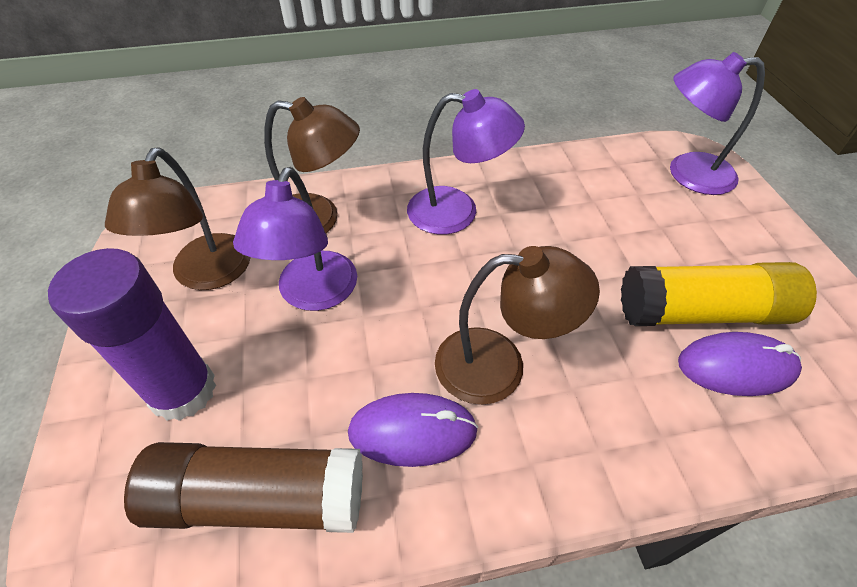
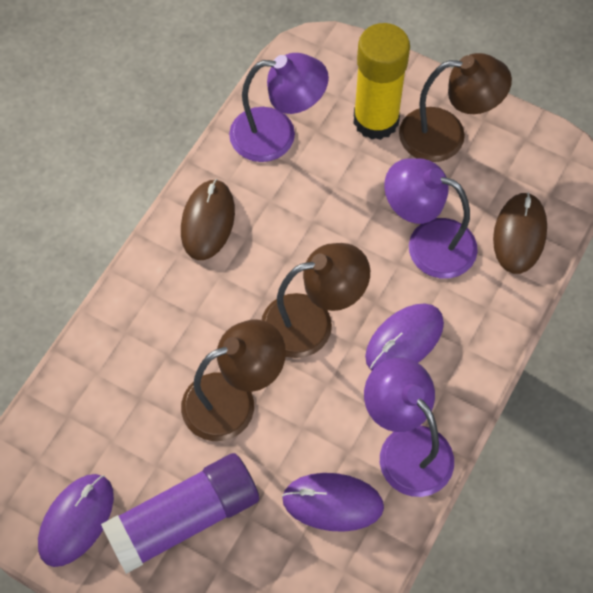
brown glue stick: 1 -> 0
brown mouse: 0 -> 2
purple mouse: 2 -> 3

